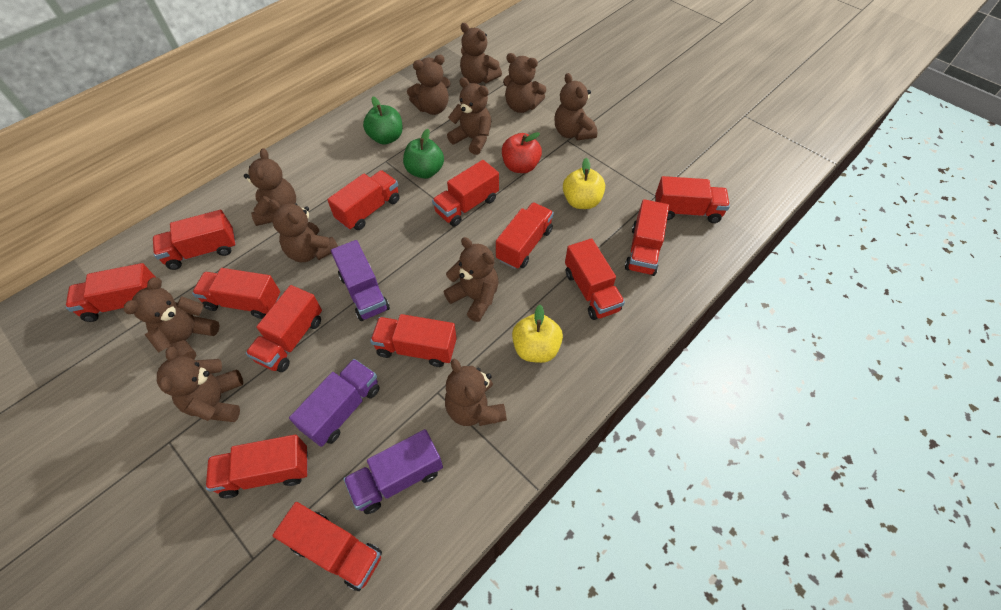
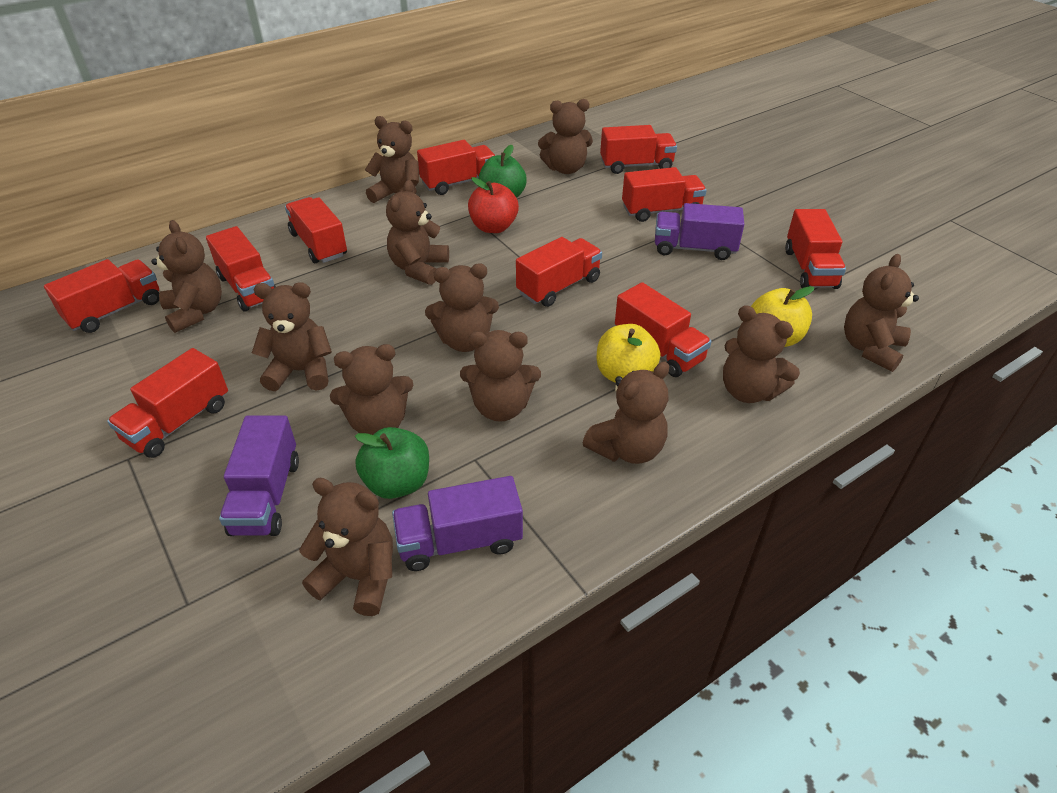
brown teddy bear: 11 -> 12
red truck: 13 -> 10

